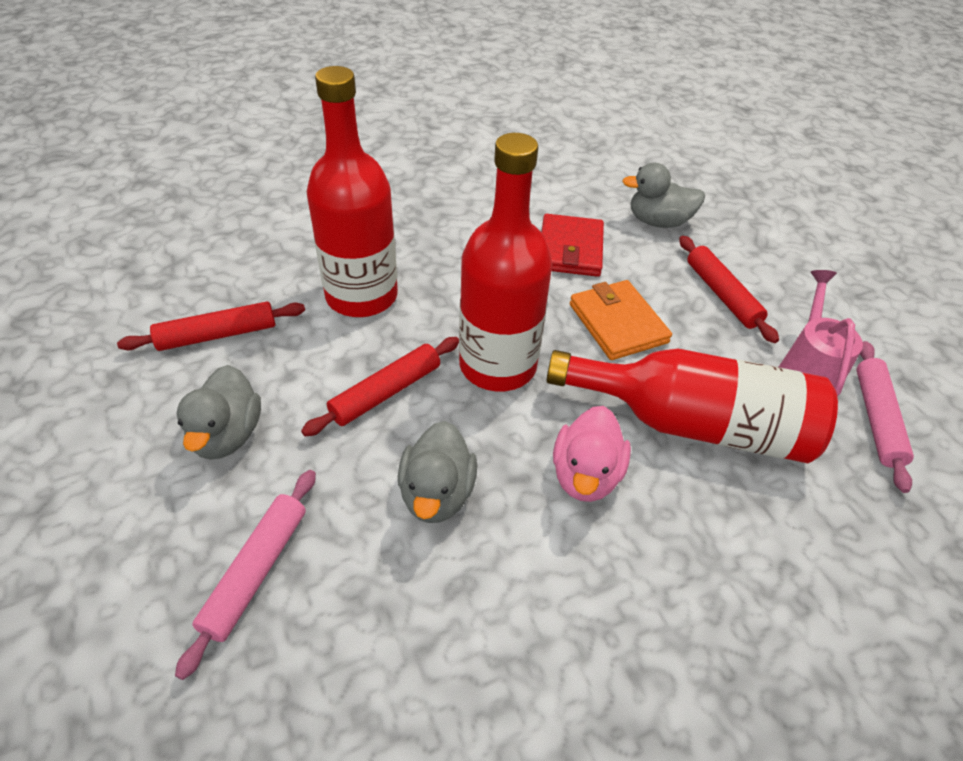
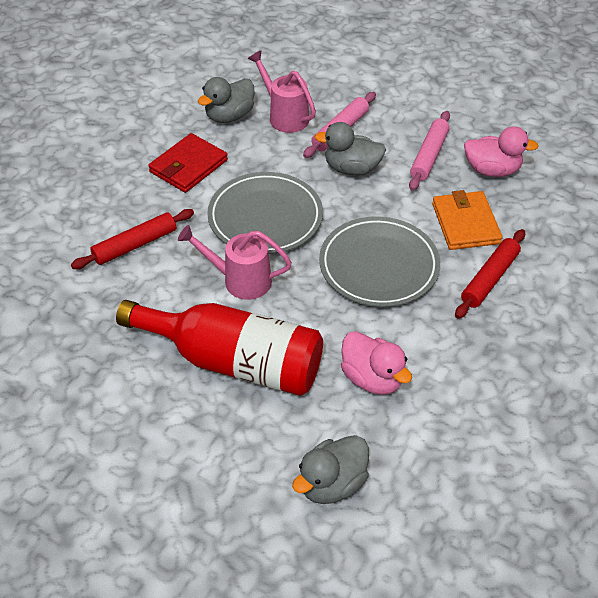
grey plate: 0 -> 2
pink duck: 1 -> 2
pink watering can: 1 -> 2
red bottle: 3 -> 1
red rolling pin: 3 -> 2

